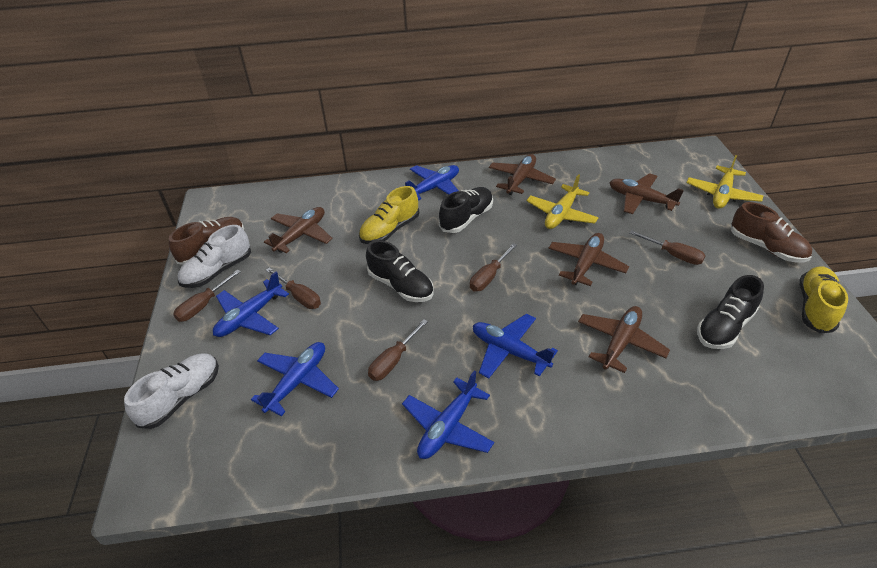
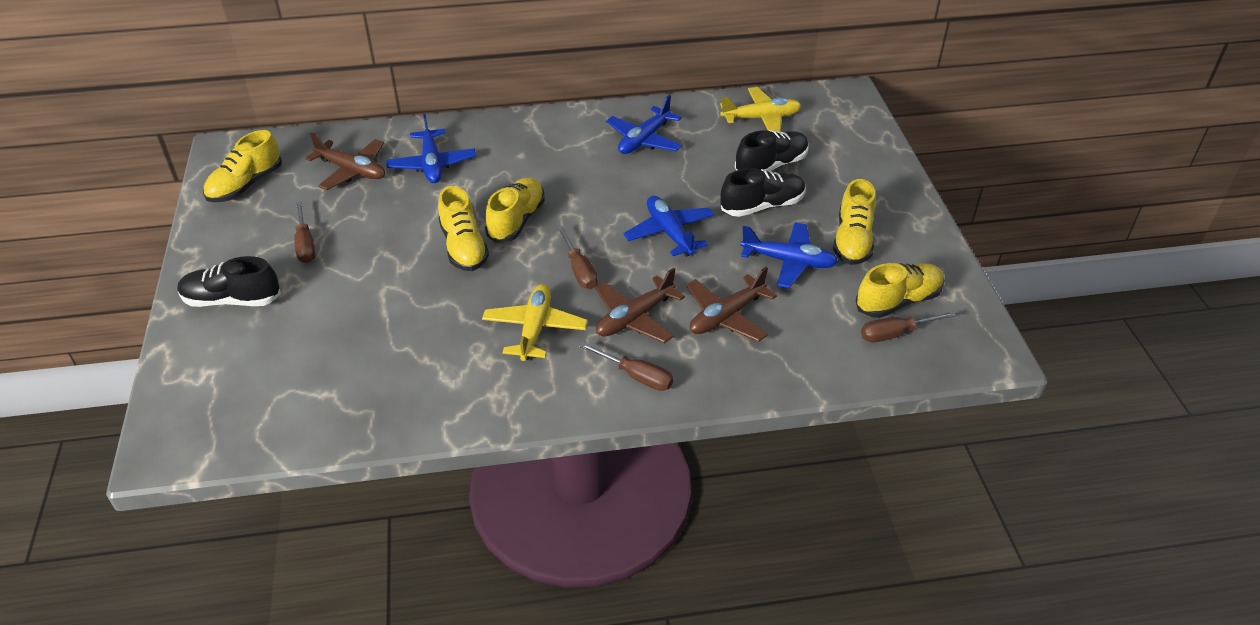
blue plane: 5 -> 4
brown plane: 5 -> 3
brown screwdriver: 5 -> 4
brown shoe: 2 -> 0
white shoe: 2 -> 0
yellow shoe: 2 -> 5

